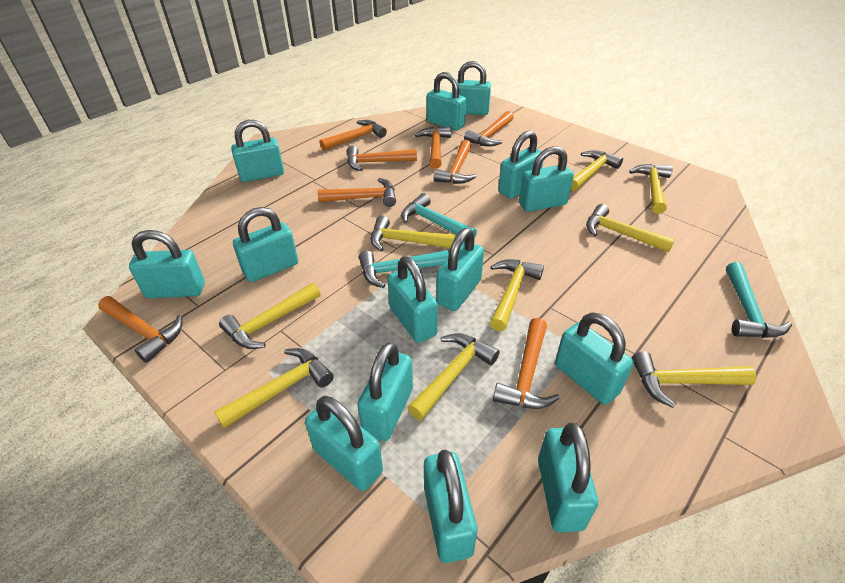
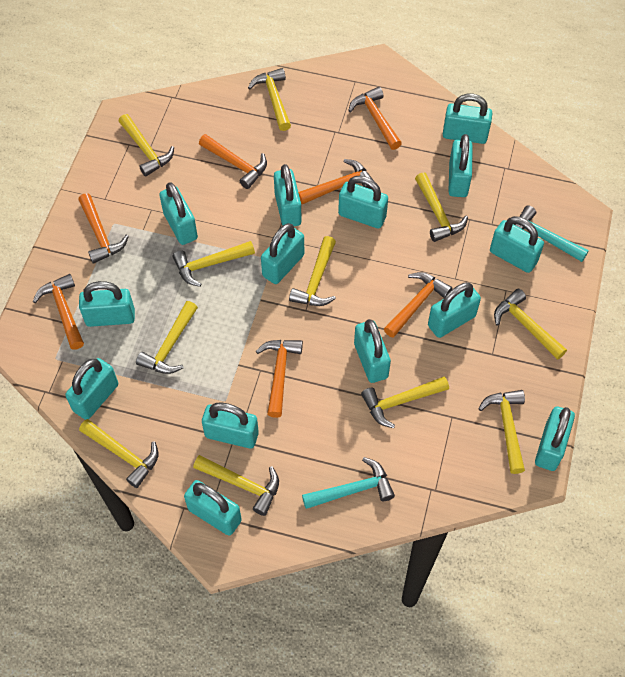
orange hammer: 8 -> 7
turquoise hammer: 3 -> 2
yellow hammer: 9 -> 11

